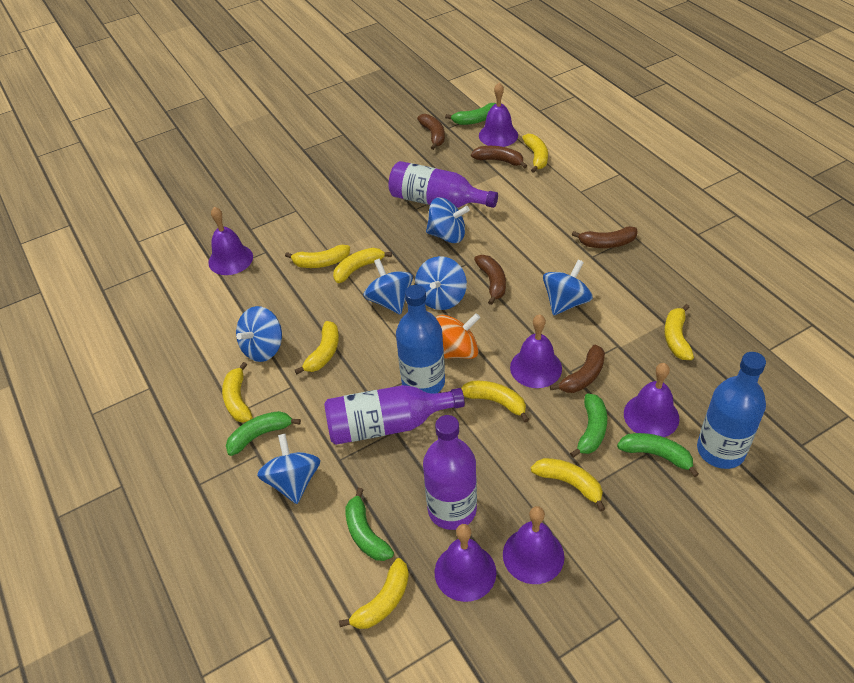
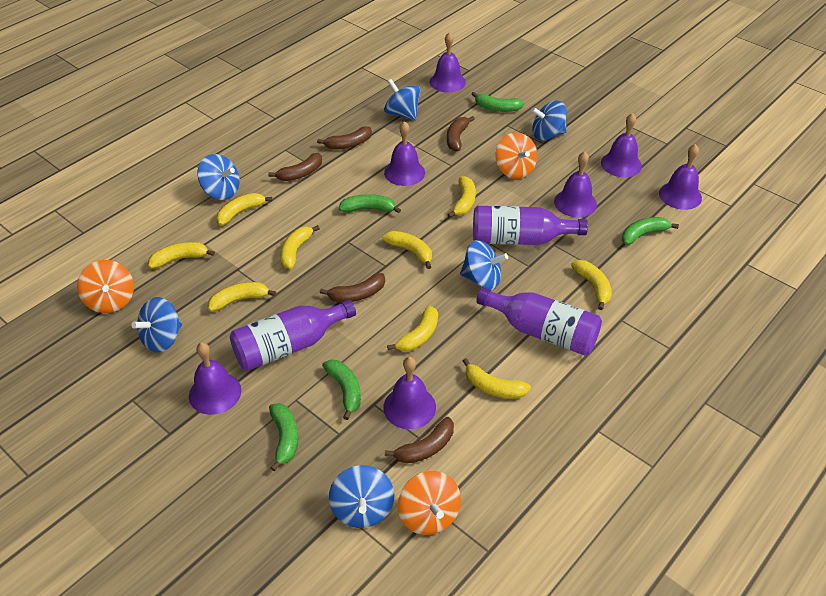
blue bottle: 2 -> 0
orange spinning top: 1 -> 3
purple bell: 6 -> 7

